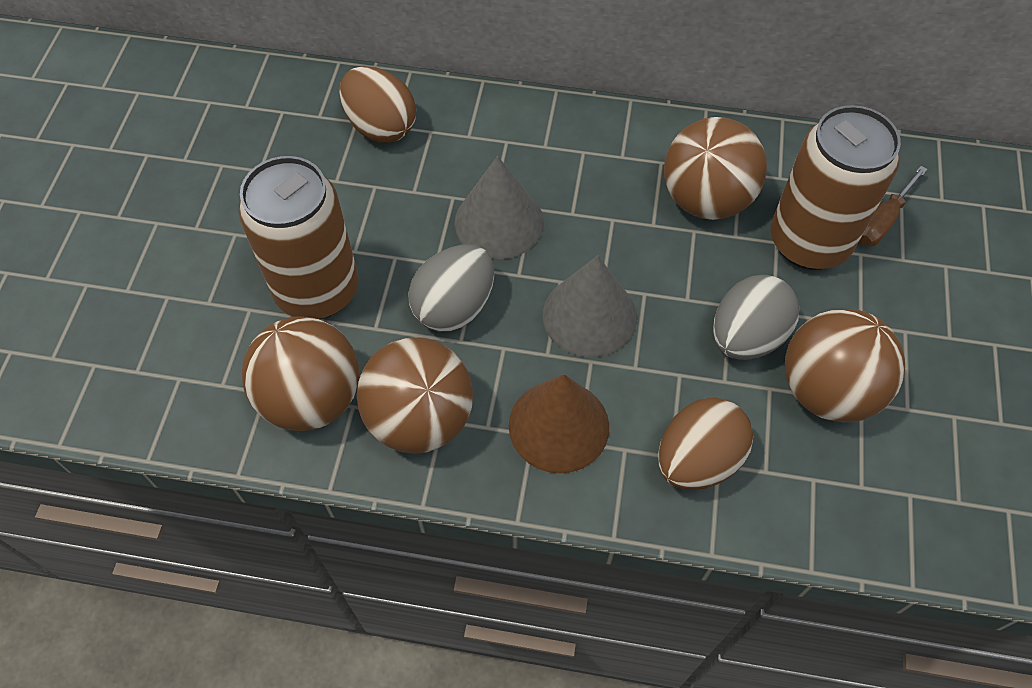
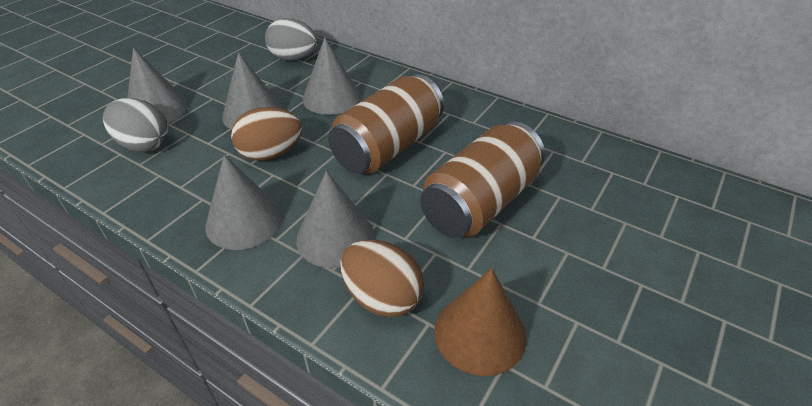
brown ball: 4 -> 0
brown screwdriver: 1 -> 0
grey cone: 2 -> 5

